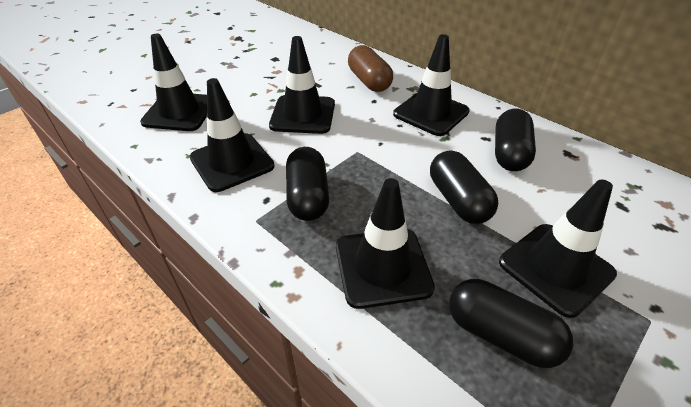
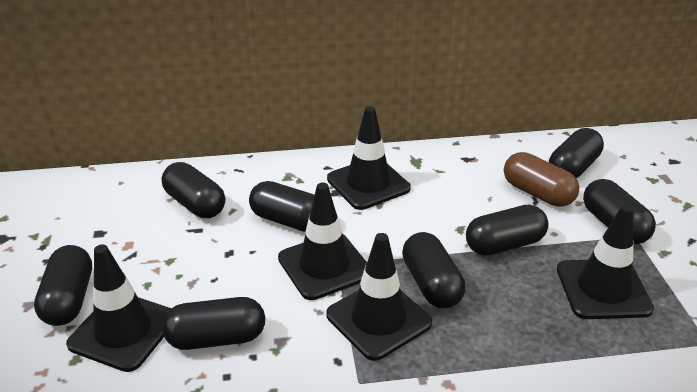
black capsule: 4 -> 8
black traffic cone: 6 -> 5

